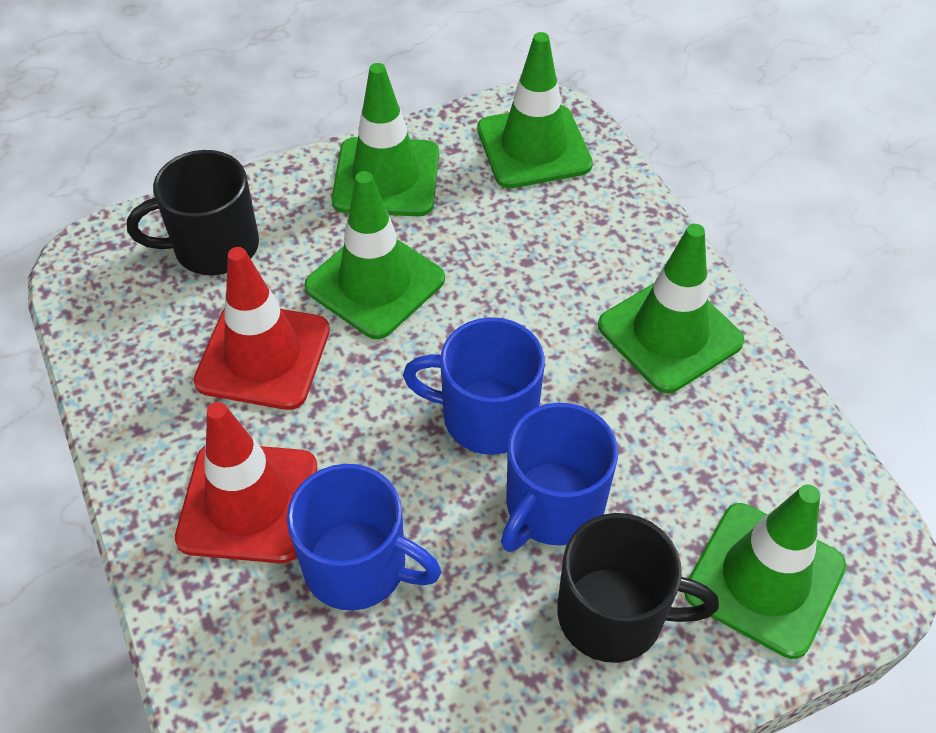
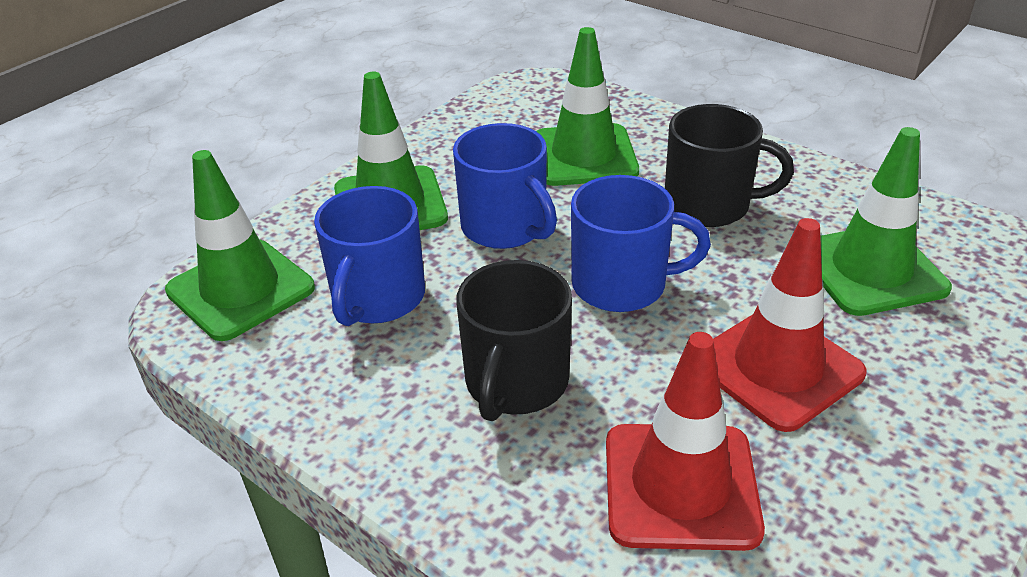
green traffic cone: 5 -> 4

